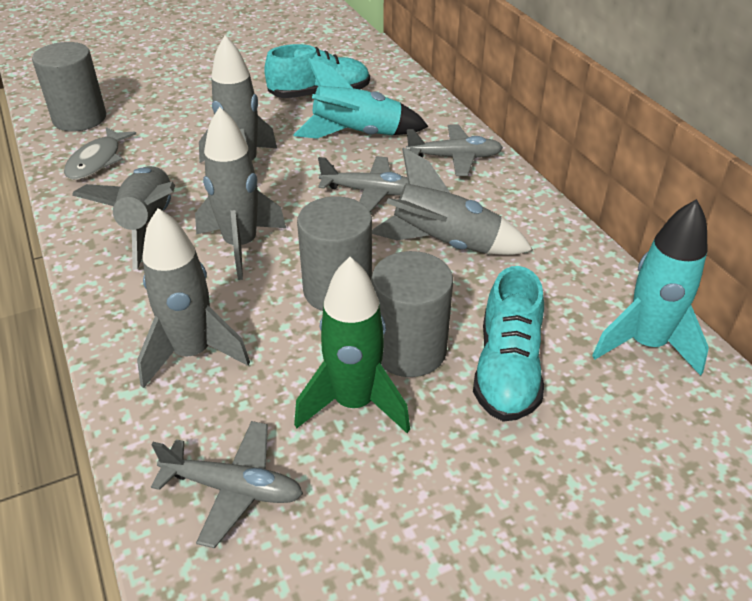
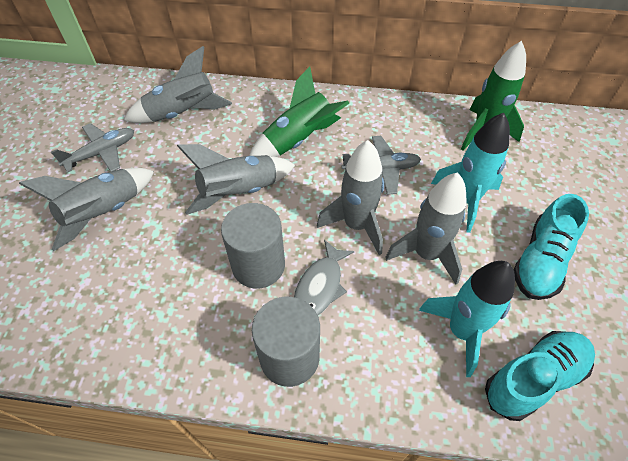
green rocket: 1 -> 2
grey cylinder: 3 -> 2
grey plane: 3 -> 2

